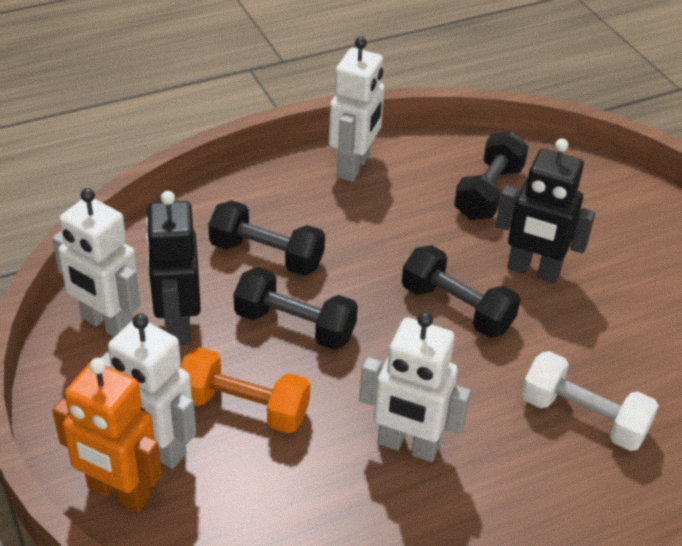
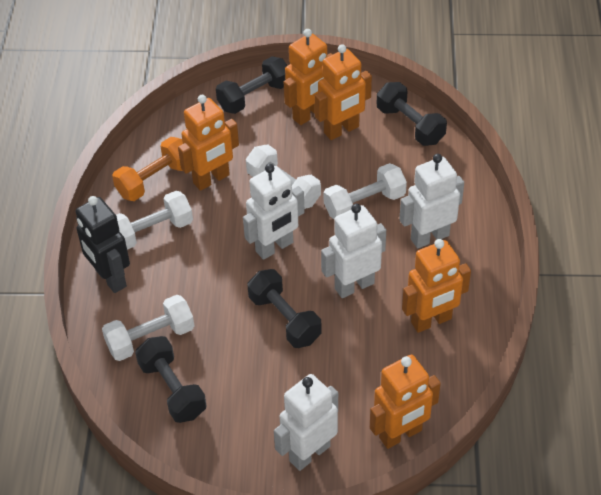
black robot: 2 -> 1
orange robot: 1 -> 5
white dumbbell: 1 -> 4

